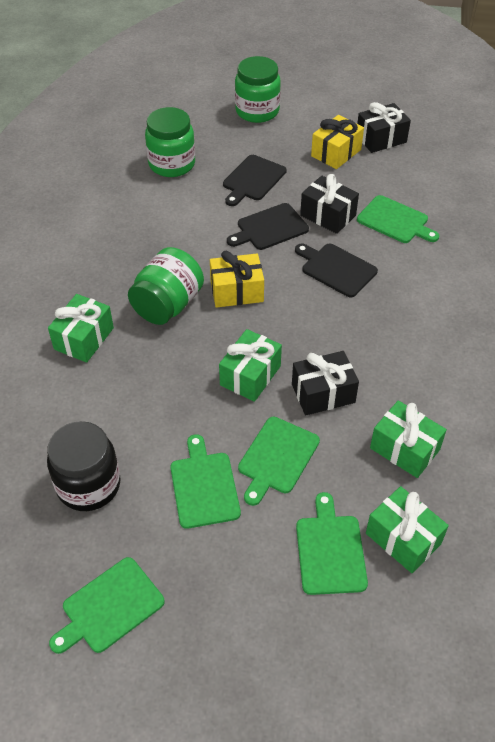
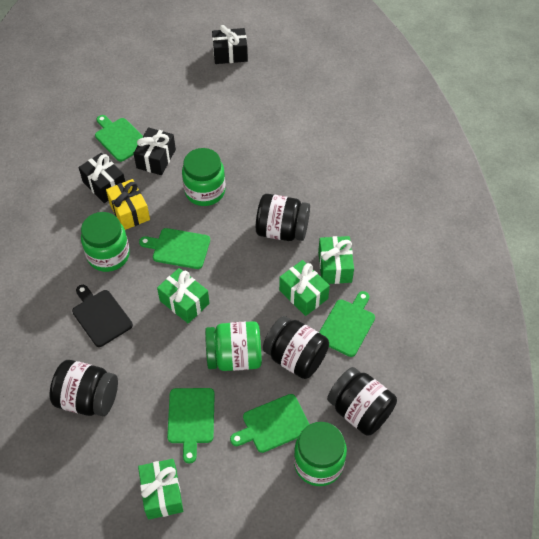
black cutting board: 3 -> 1
black jar: 1 -> 4
green jar: 3 -> 4
yellow gift: 2 -> 1

